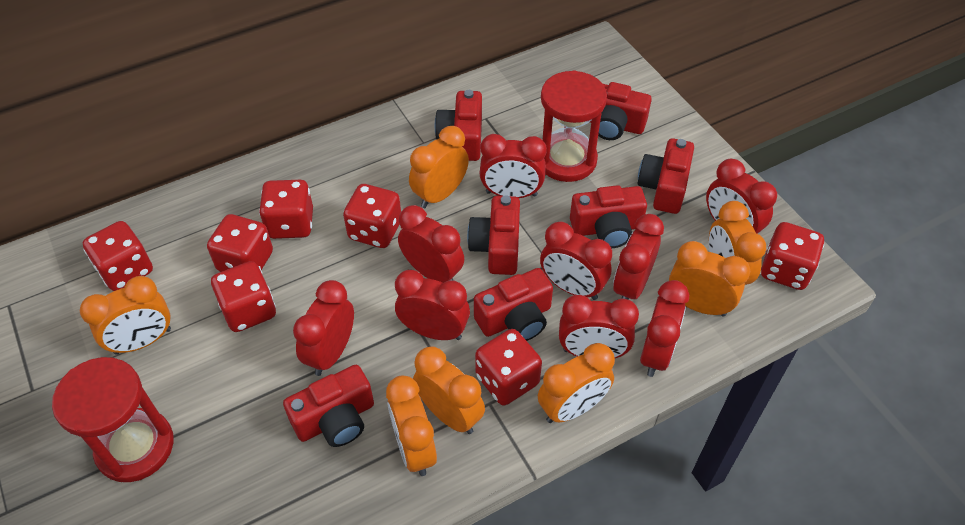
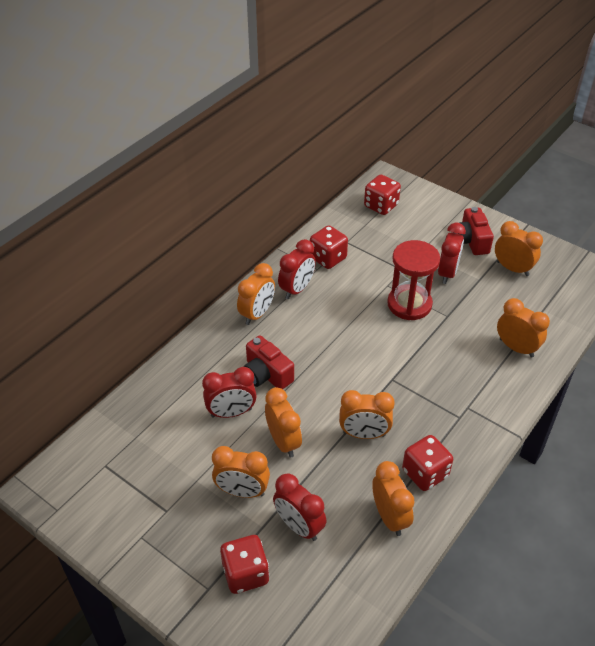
red camera: 7 -> 2
red clock: 9 -> 4
red dice: 7 -> 4
red hourglass: 2 -> 1

